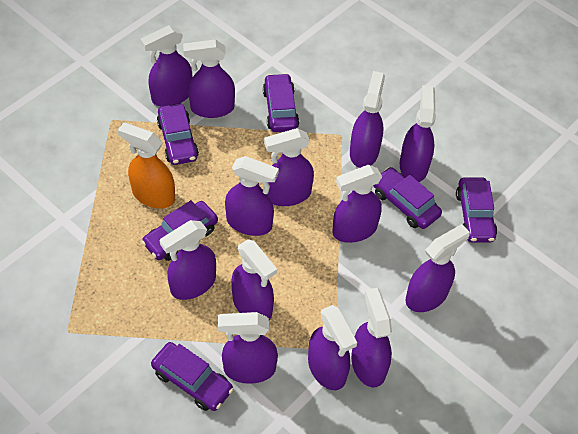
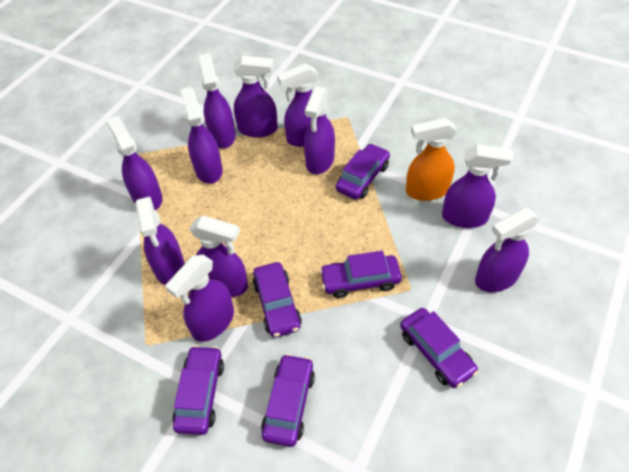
purple spray bottle: 13 -> 11

